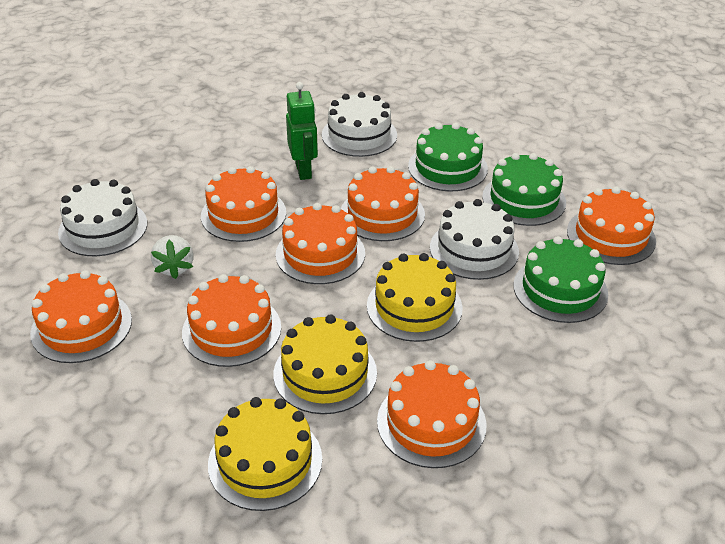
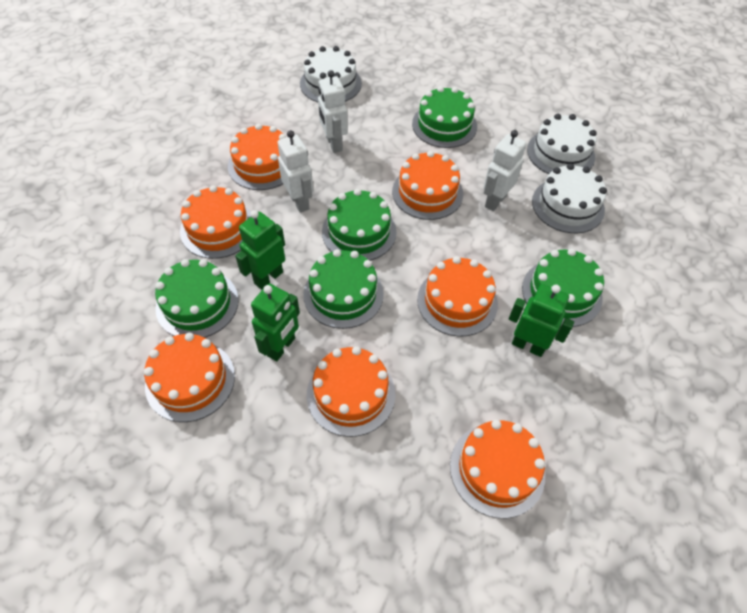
green cake: 3 -> 5
green robot: 1 -> 3
white robot: 0 -> 3
white strawberry: 1 -> 0
yellow cake: 3 -> 0

